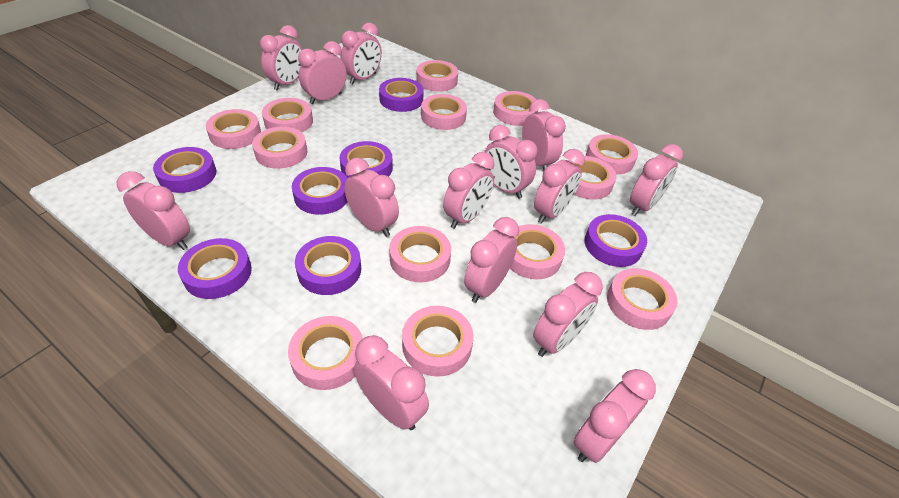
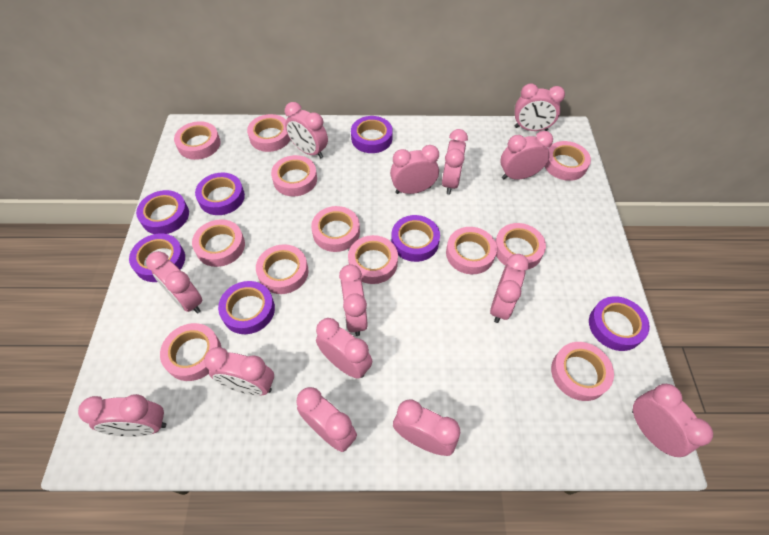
pink tape: 13 -> 12

